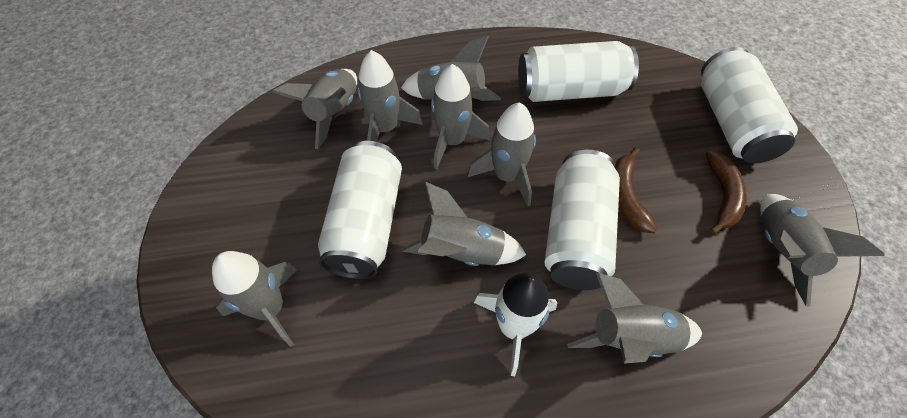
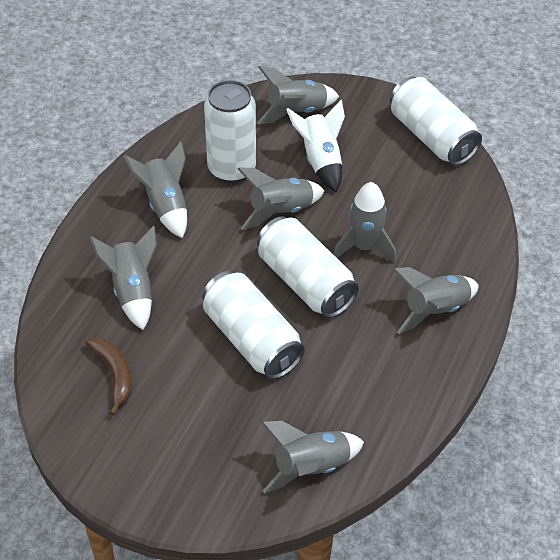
brown banana: 2 -> 1
grey rocket: 9 -> 7

